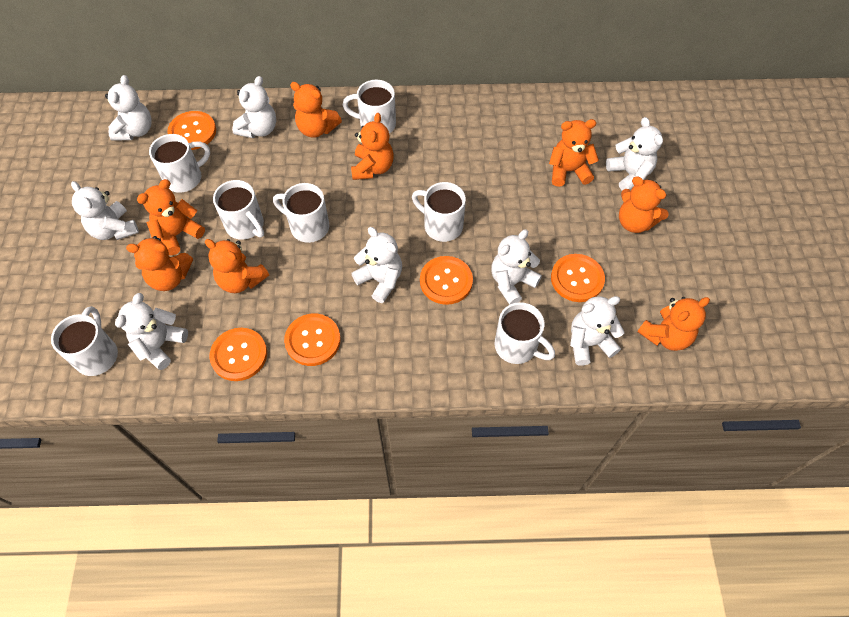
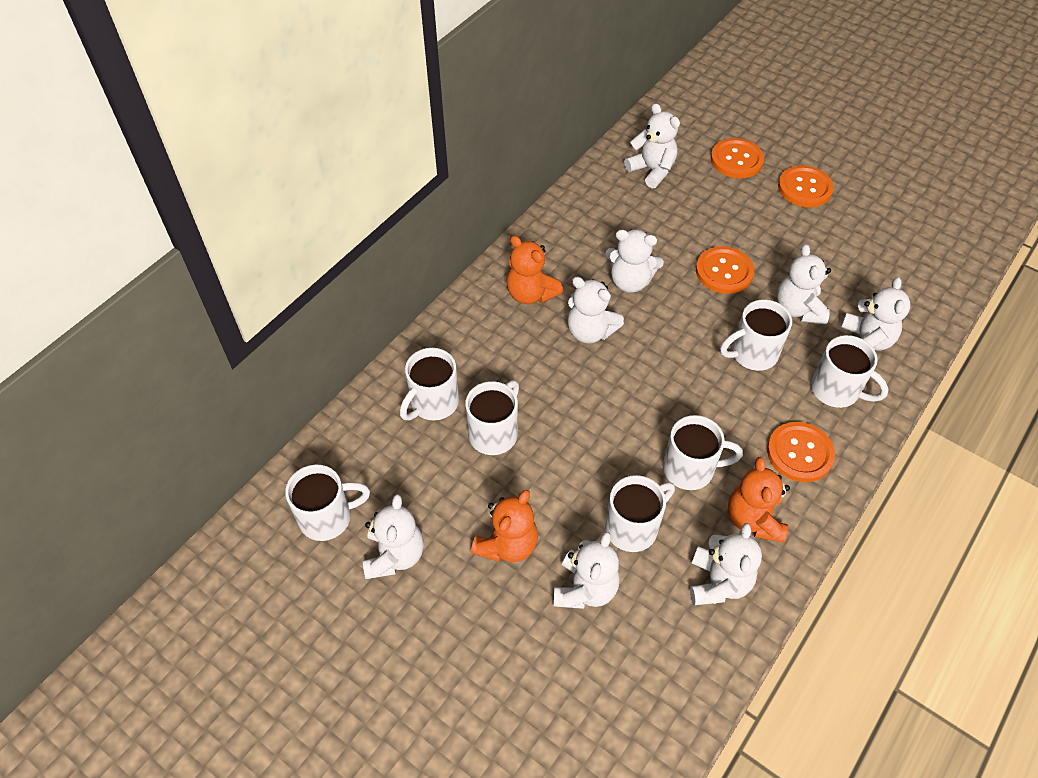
orange button: 5 -> 4
orange teddy bear: 8 -> 3

